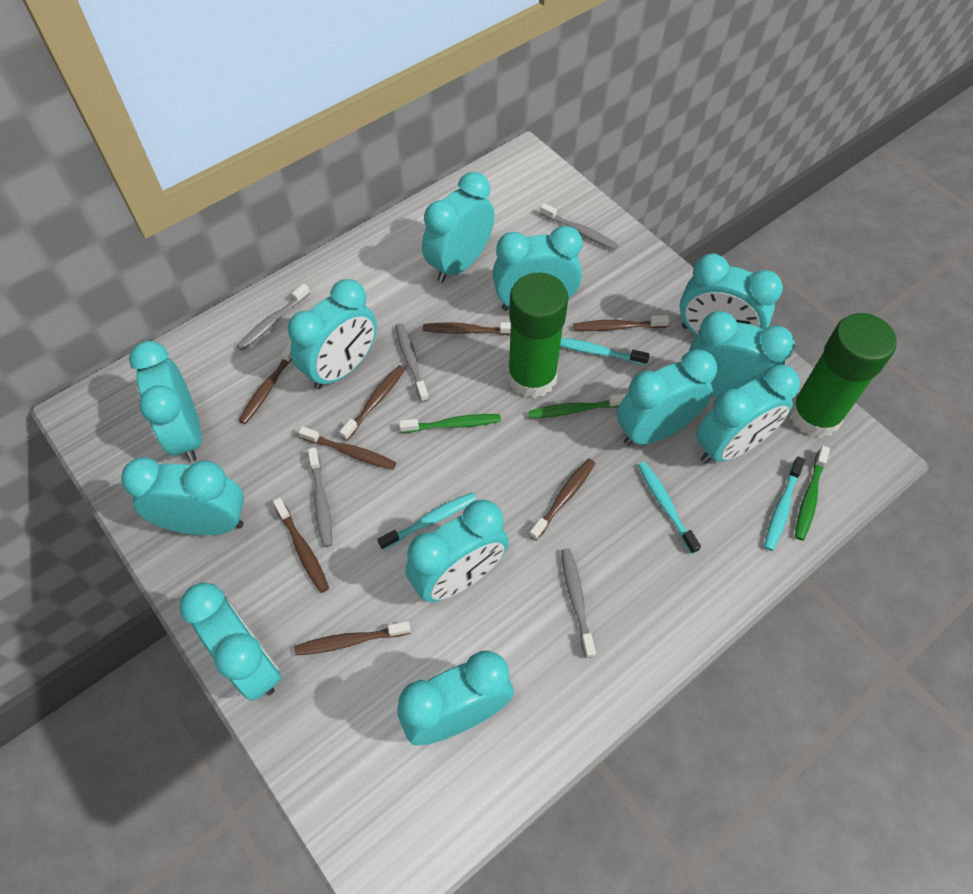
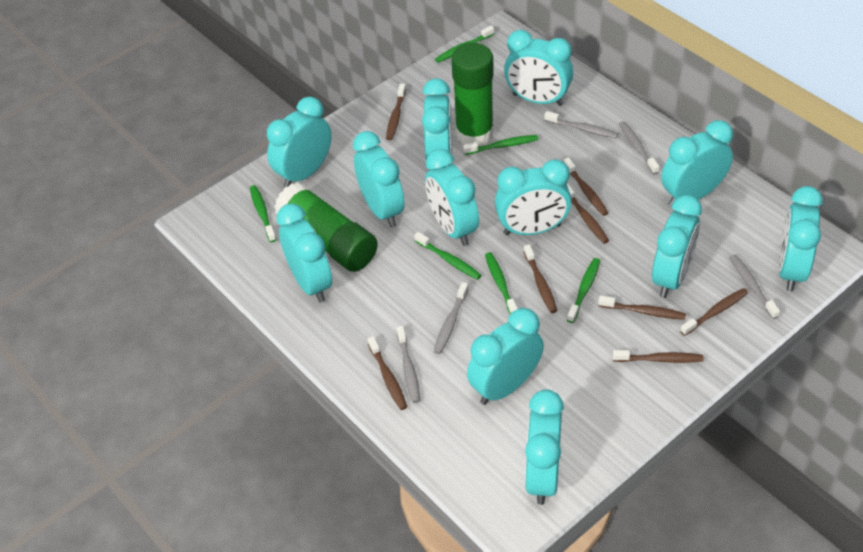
green toothbrush: 3 -> 6
turquoise toothbrush: 4 -> 0

